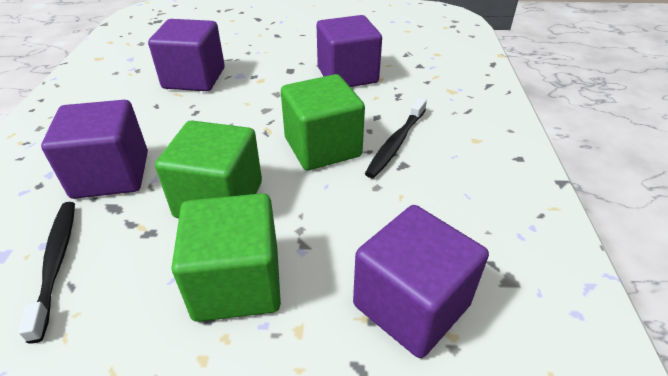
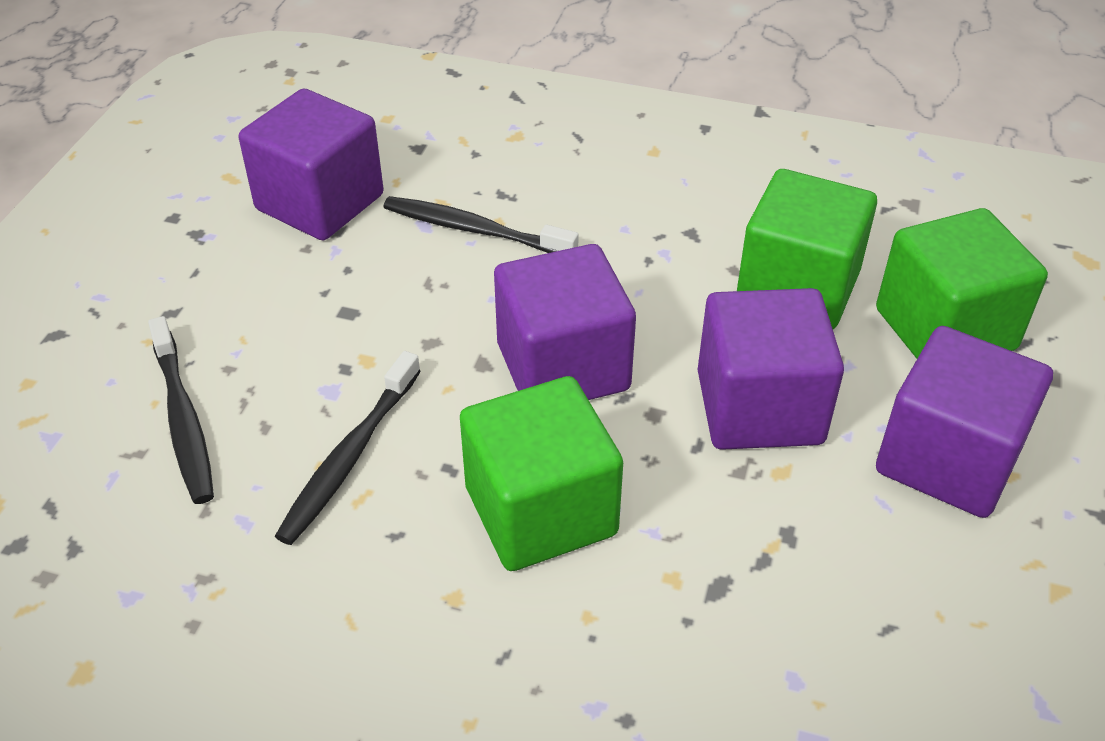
black toothbrush: 2 -> 3

